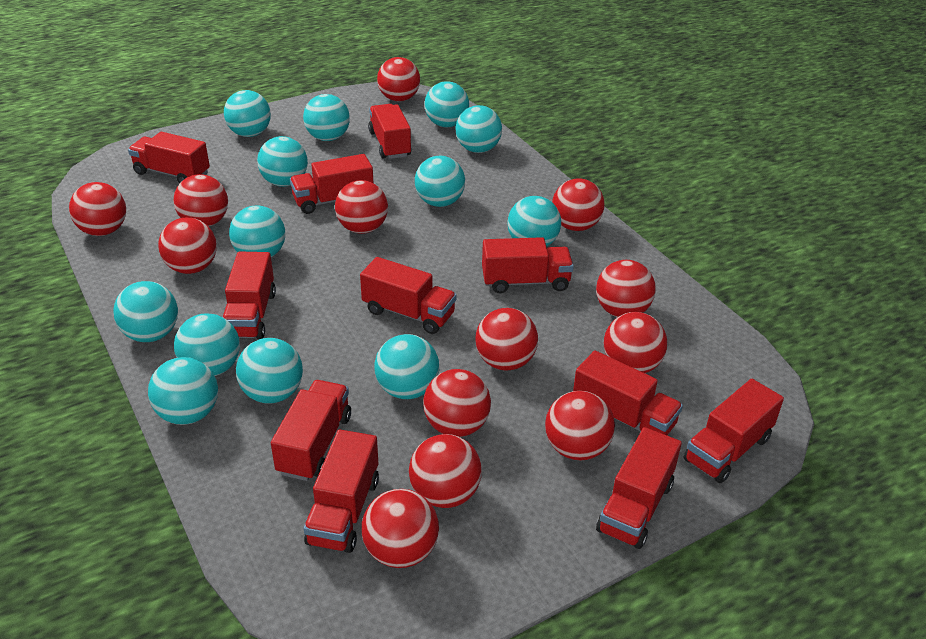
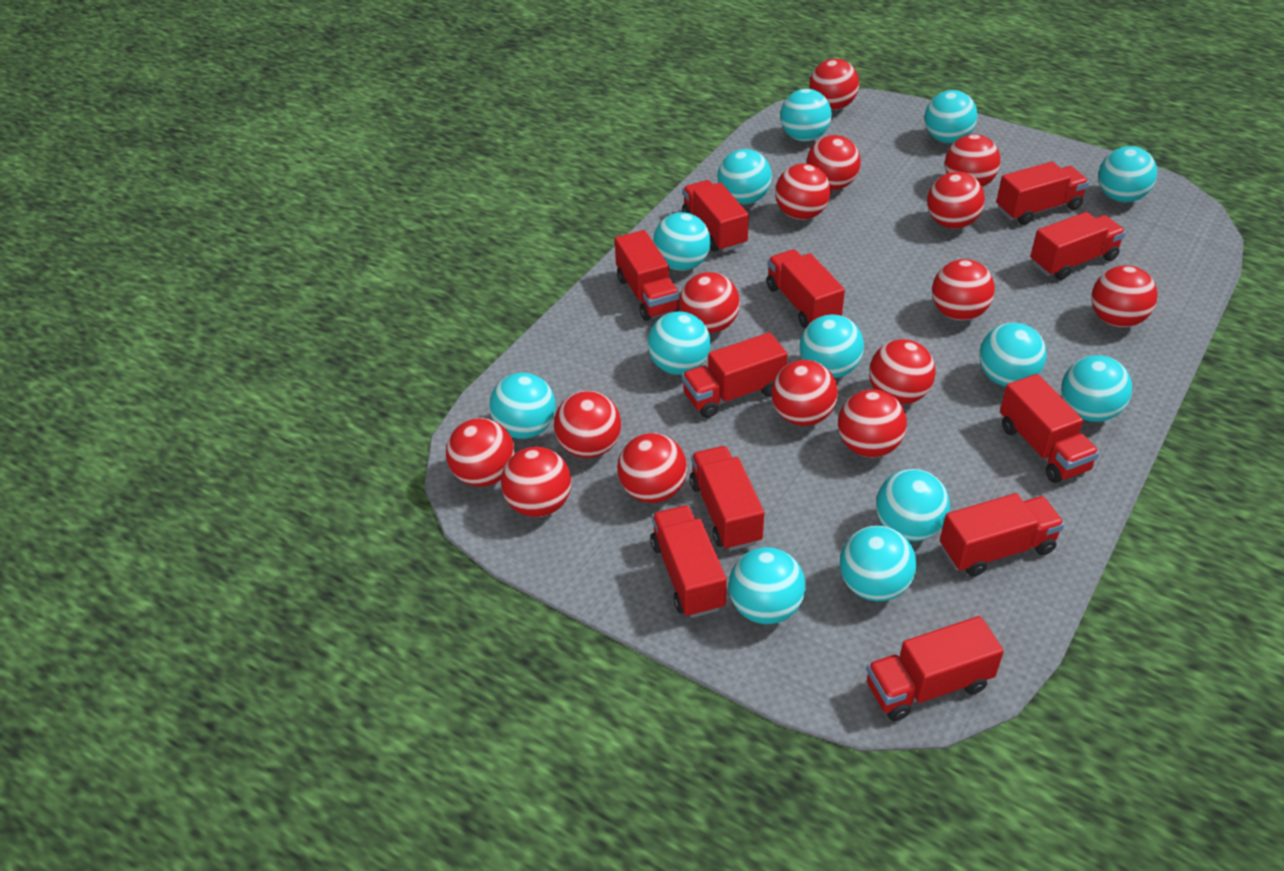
red ball: 13 -> 15

